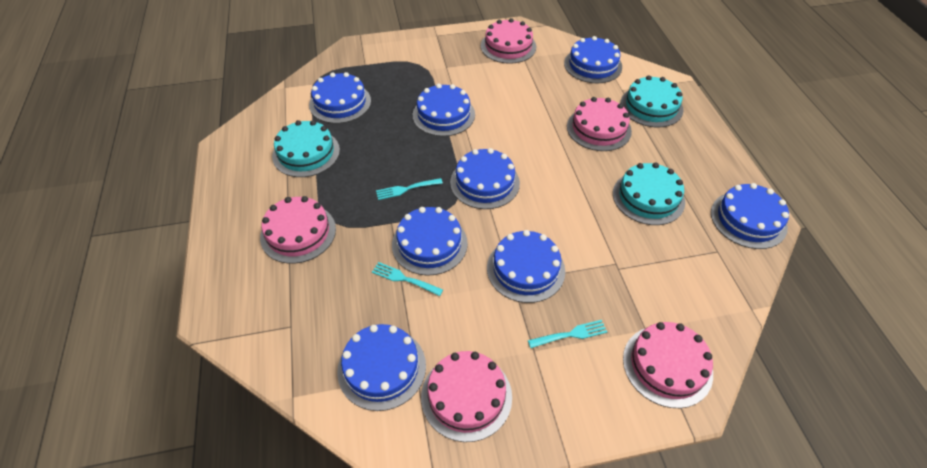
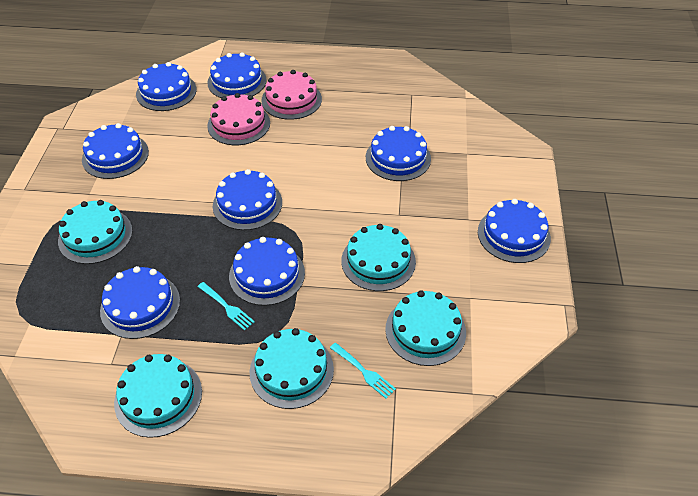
pink cake: 5 -> 2
turquoise cake: 3 -> 5
turquoise fork: 3 -> 2

